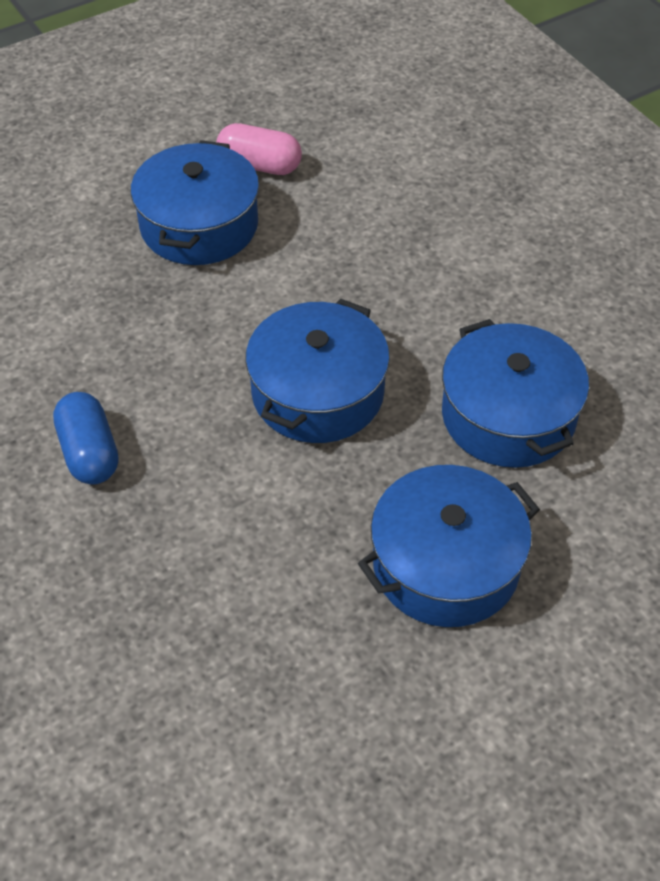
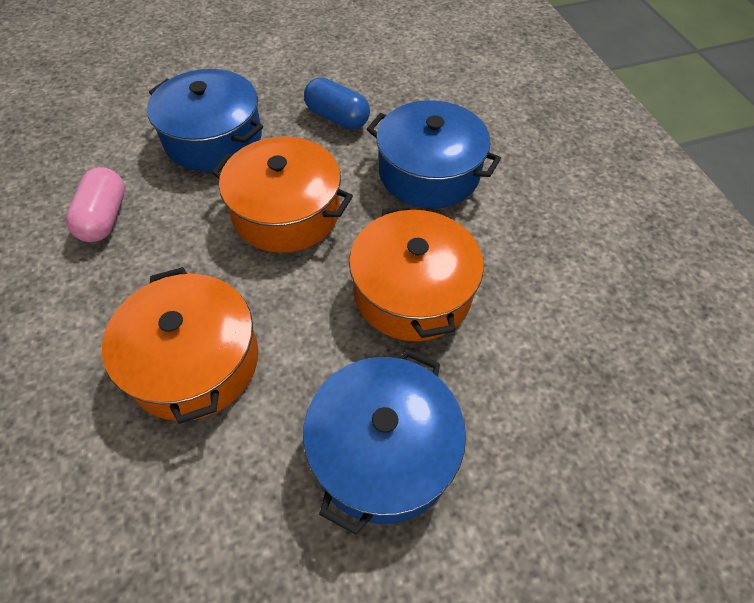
blue pot: 4 -> 3
orange pot: 0 -> 3

